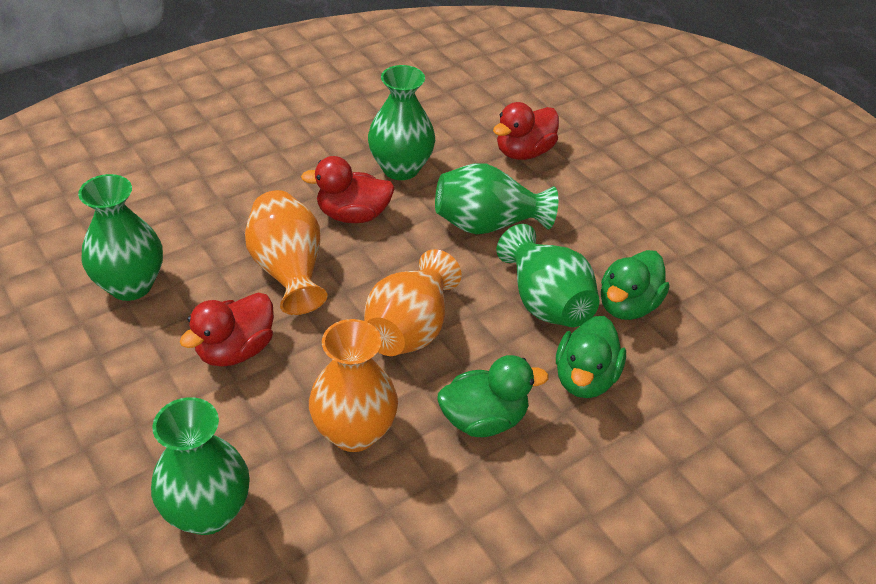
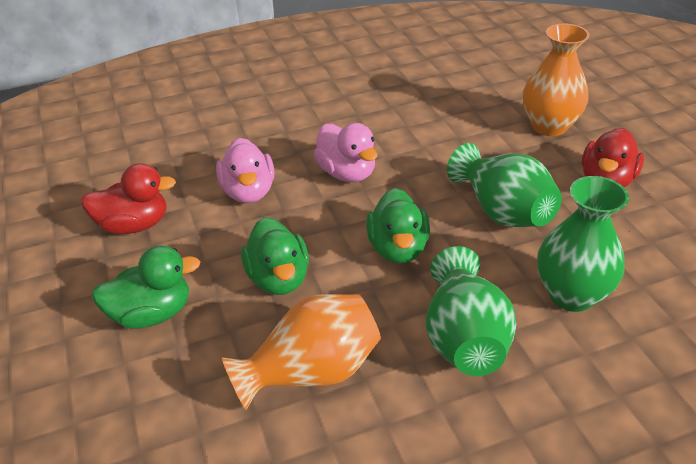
green vase: 5 -> 3
orange vase: 3 -> 2
pink duck: 0 -> 2
red duck: 3 -> 2

